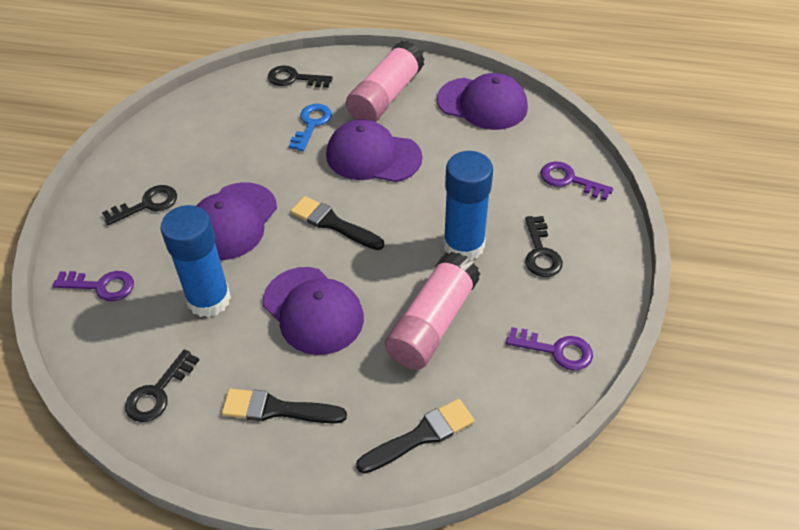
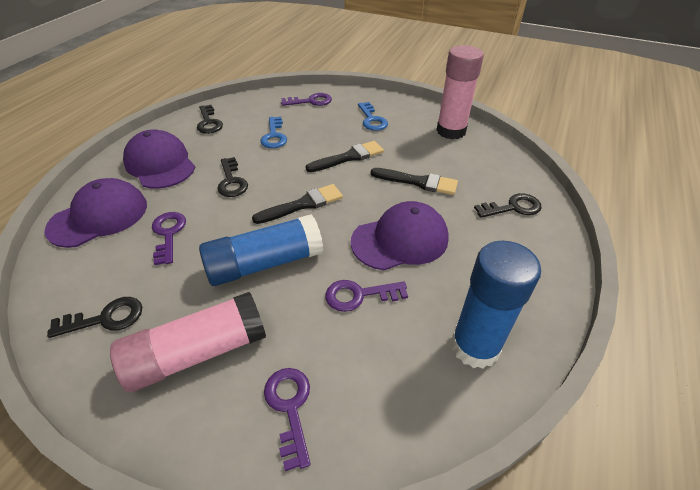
blue key: 1 -> 2
purple cap: 4 -> 3
purple key: 3 -> 4

